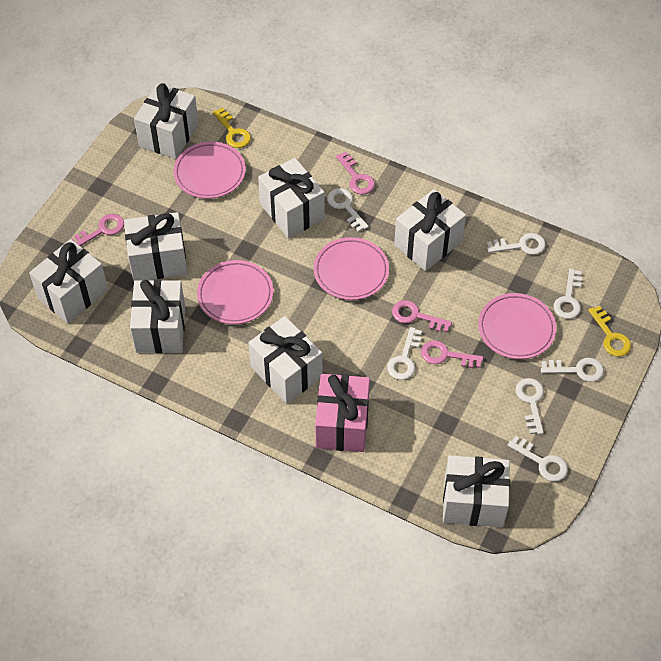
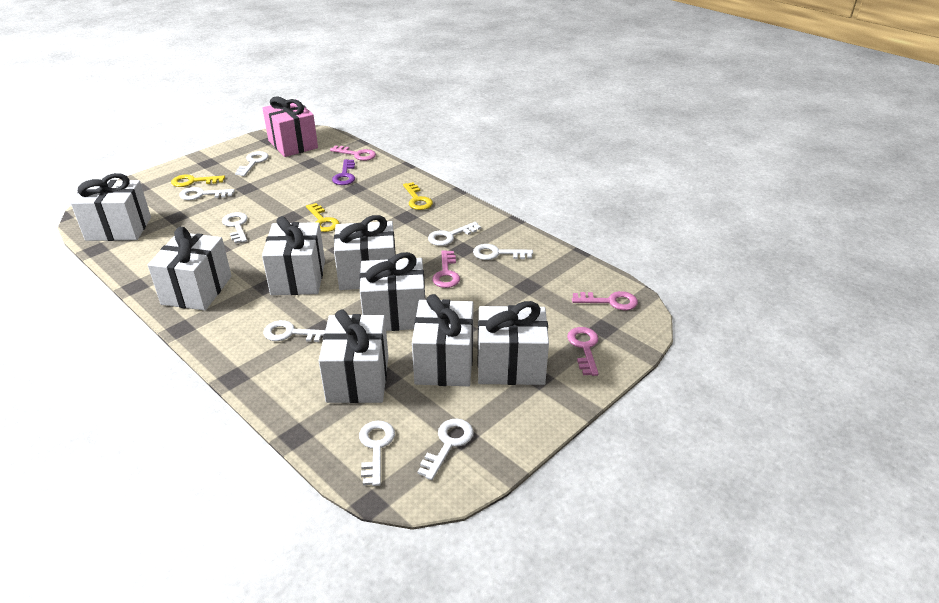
pink plate: 4 -> 0
purple key: 0 -> 1
white key: 7 -> 8
yellow key: 2 -> 3

